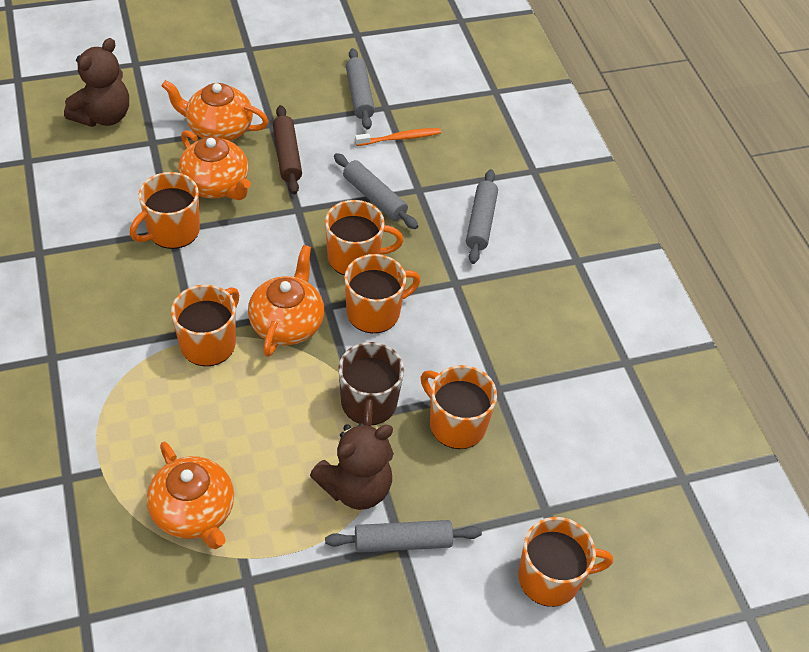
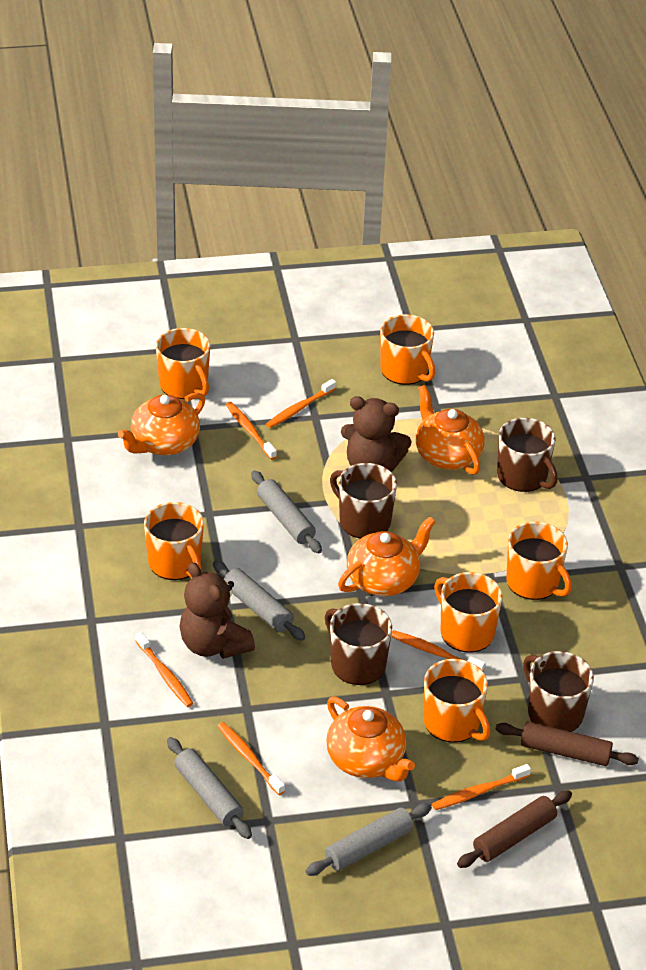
brown mug: 1 -> 4
brown rolling pin: 1 -> 2
orange toothbrush: 1 -> 6

